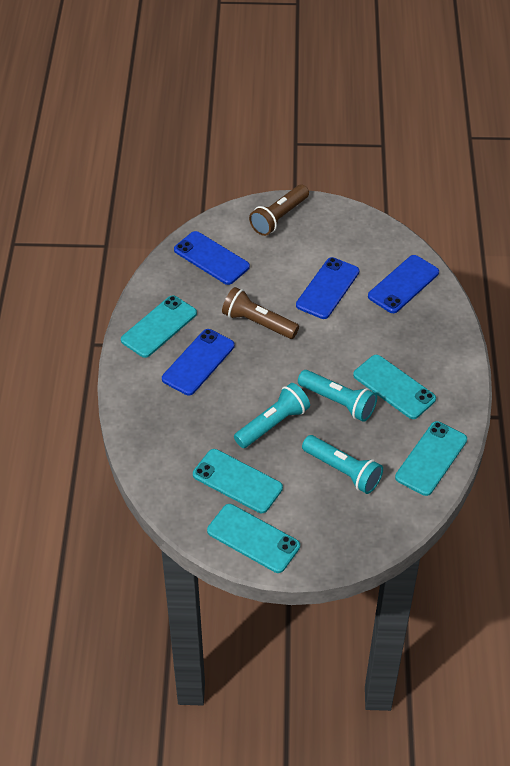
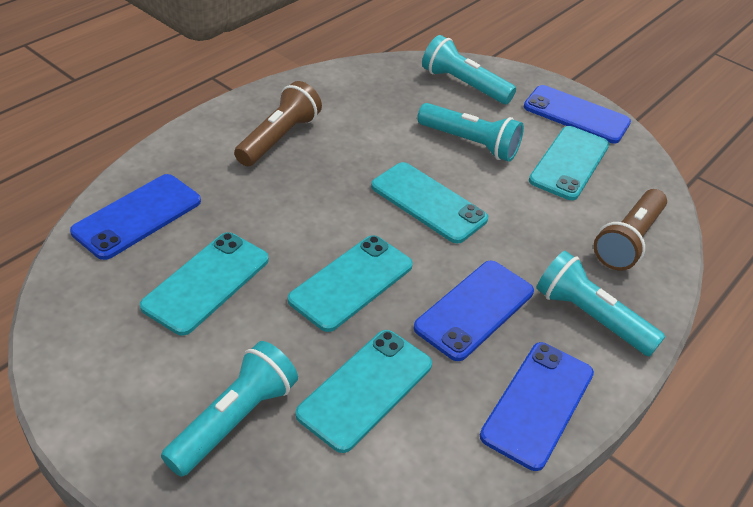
turquoise flashlight: 3 -> 4

